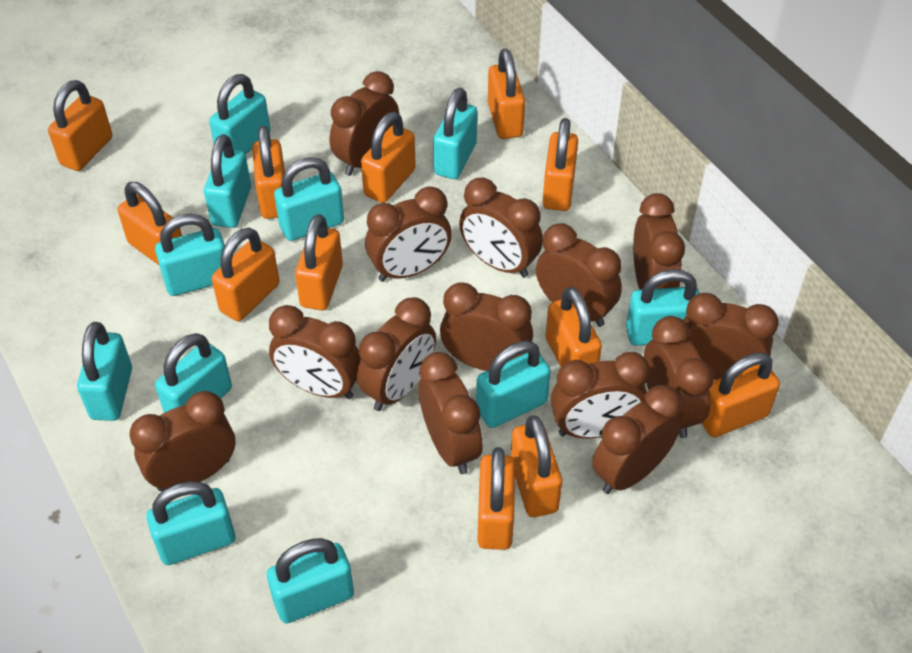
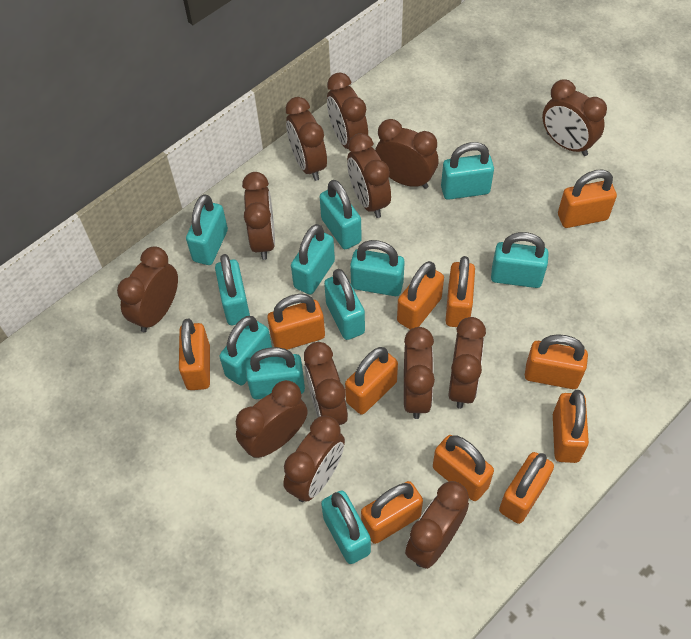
brown clock: 14 -> 13
orange padlock: 12 -> 11

